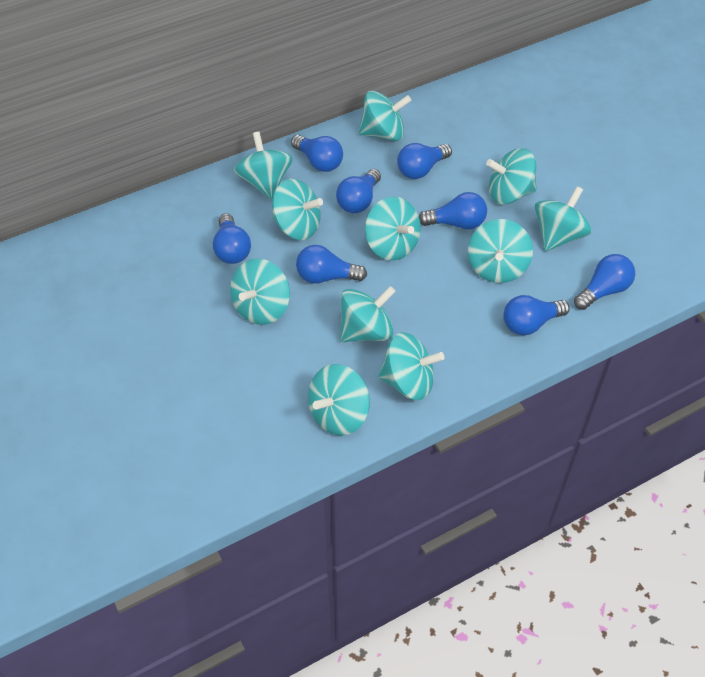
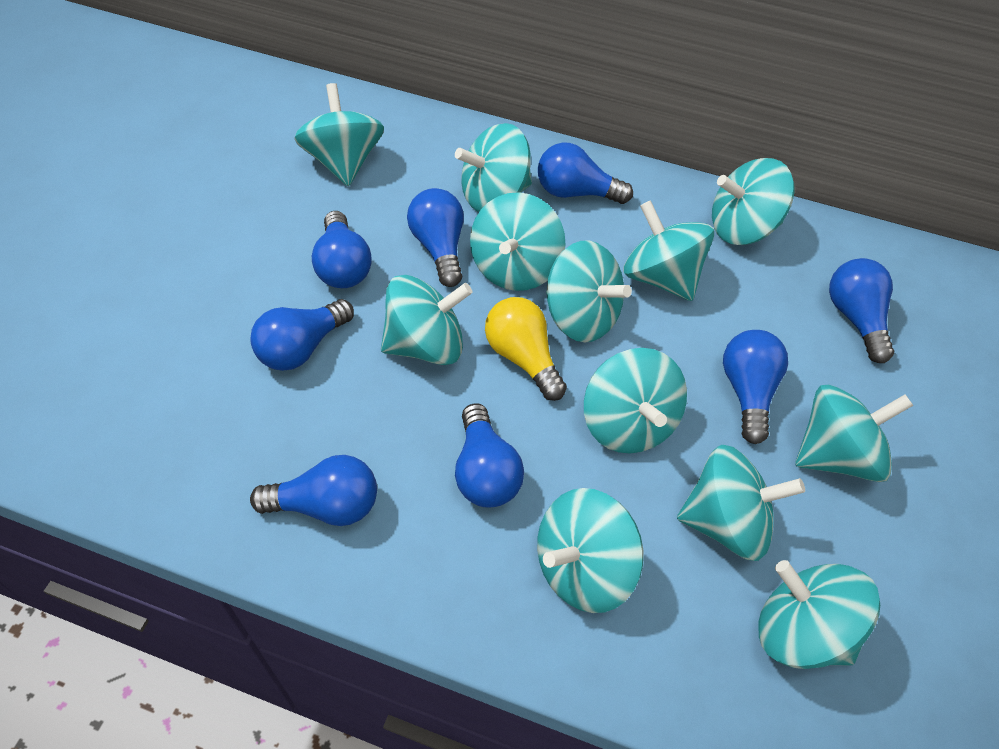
turquoise spinning top: 11 -> 12
yellow light bulb: 0 -> 1

